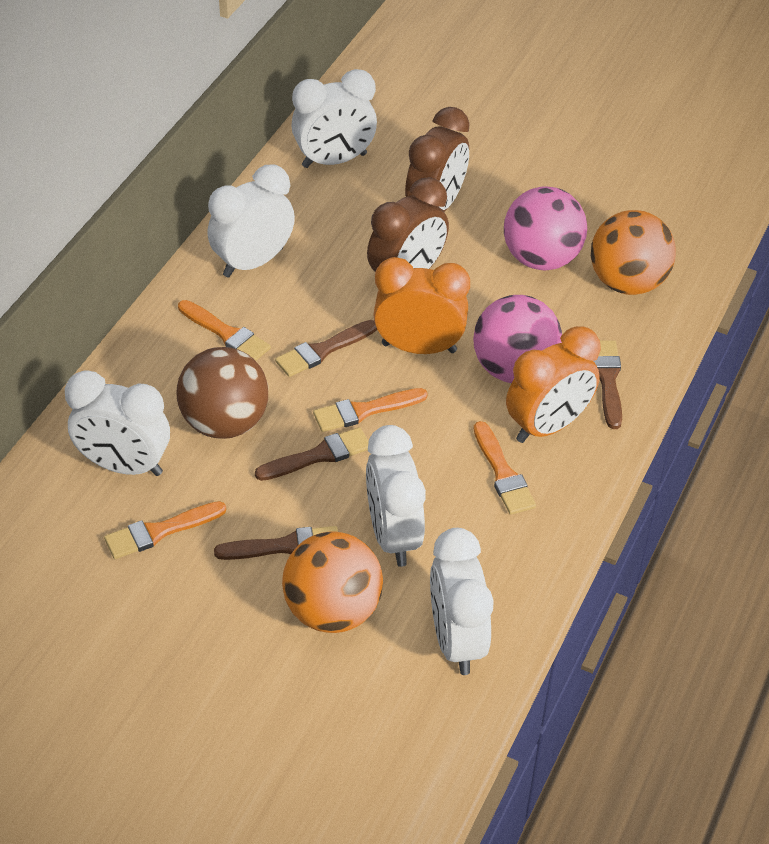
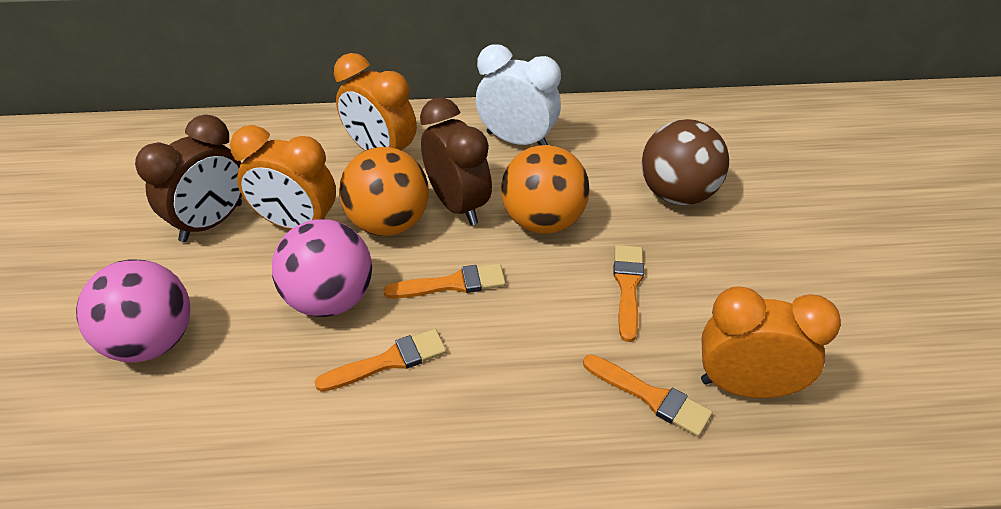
brown brush: 4 -> 0
orange clock: 2 -> 3
white clock: 5 -> 1

